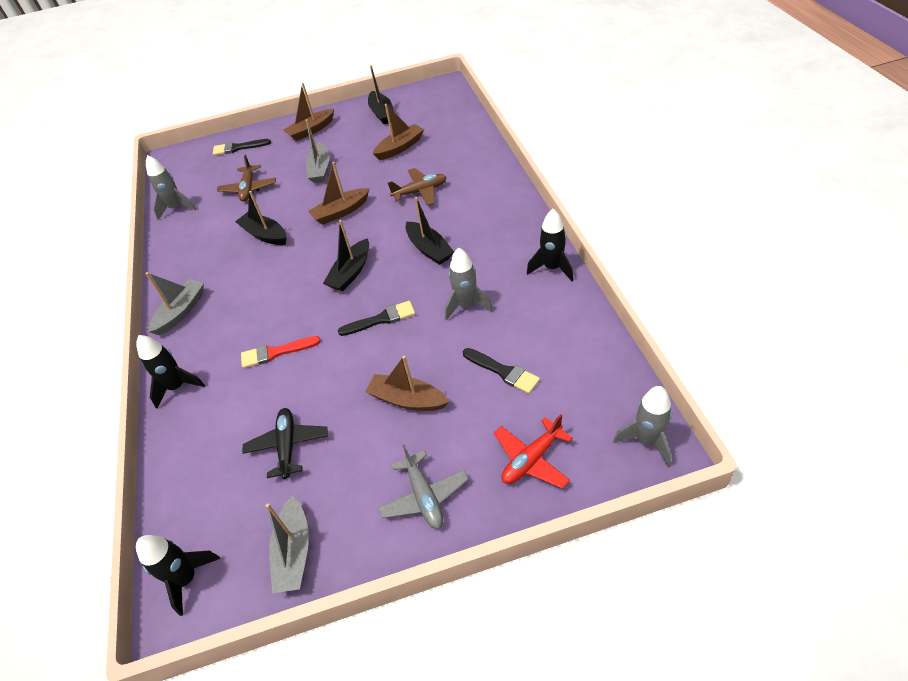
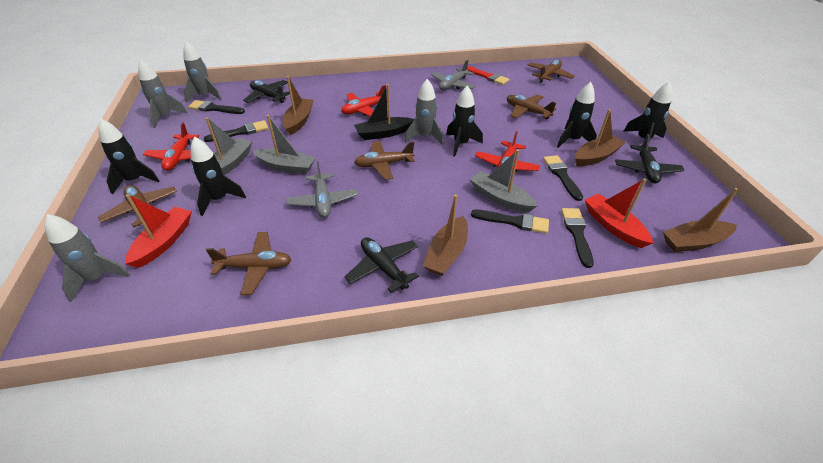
black boat: 4 -> 1
black brush: 3 -> 5
black plane: 1 -> 3
black rocket: 3 -> 5
brown plane: 2 -> 5
grey plane: 1 -> 2
grey rocket: 3 -> 4
red boat: 0 -> 2
red plane: 1 -> 3

